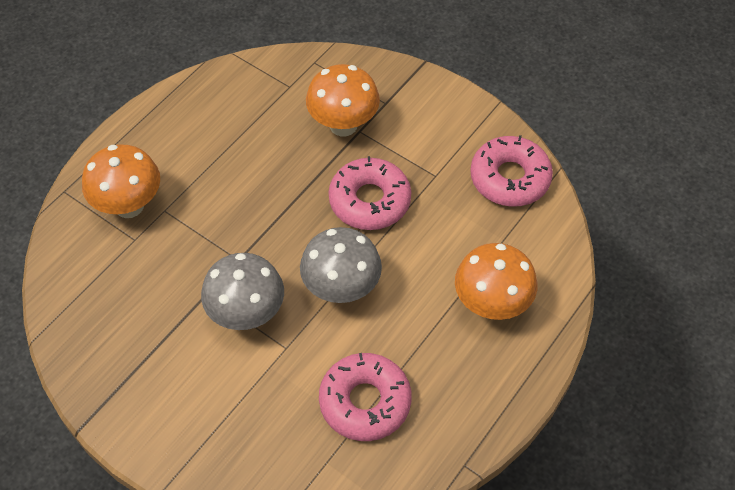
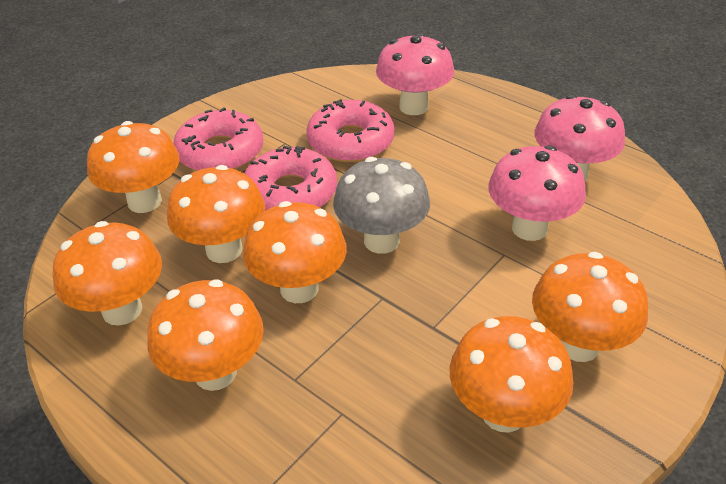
grey mushroom: 2 -> 1
orange mushroom: 3 -> 7
pink mushroom: 0 -> 3

